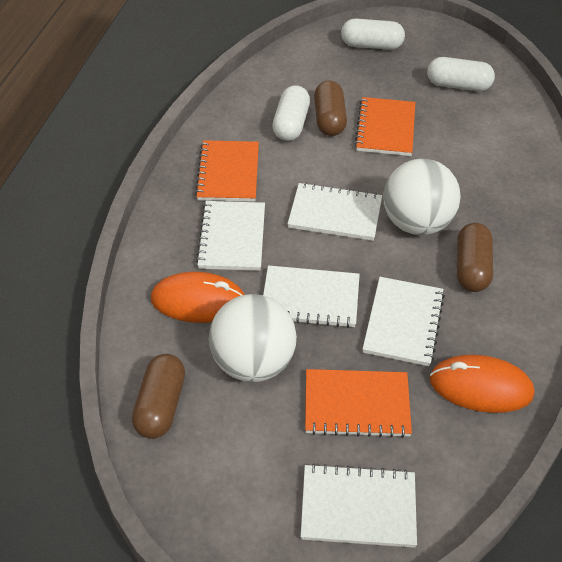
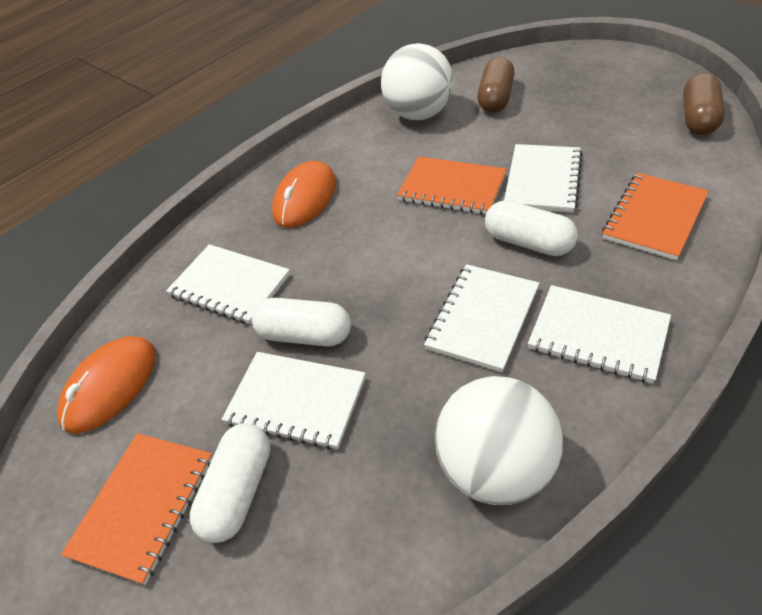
brown capsule: 3 -> 2

